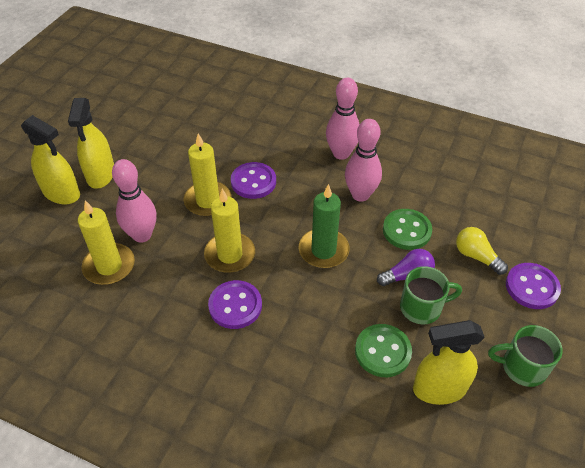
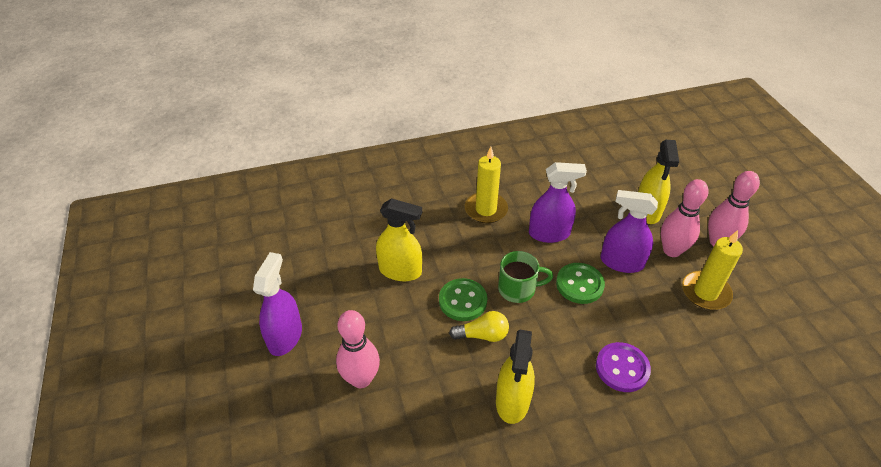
green candle: 1 -> 0
green mug: 2 -> 1
purple button: 3 -> 1
purple light bulb: 1 -> 0
purple spray bottle: 0 -> 3
yellow candle: 3 -> 2

